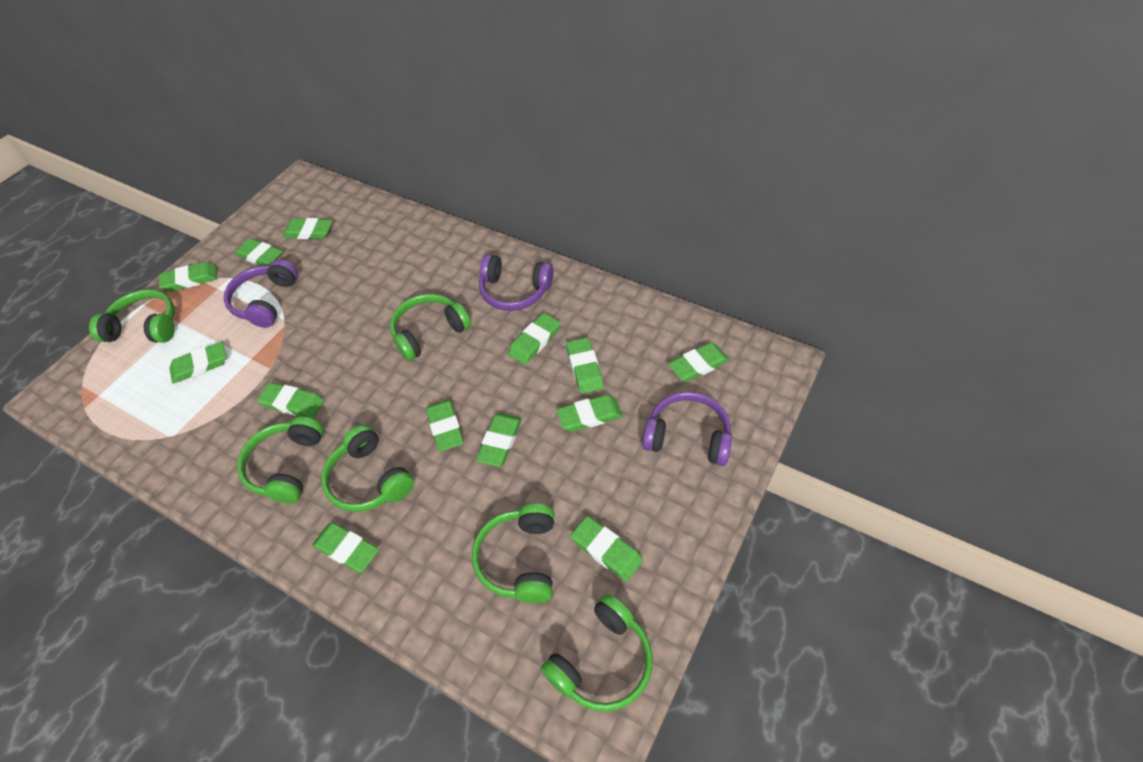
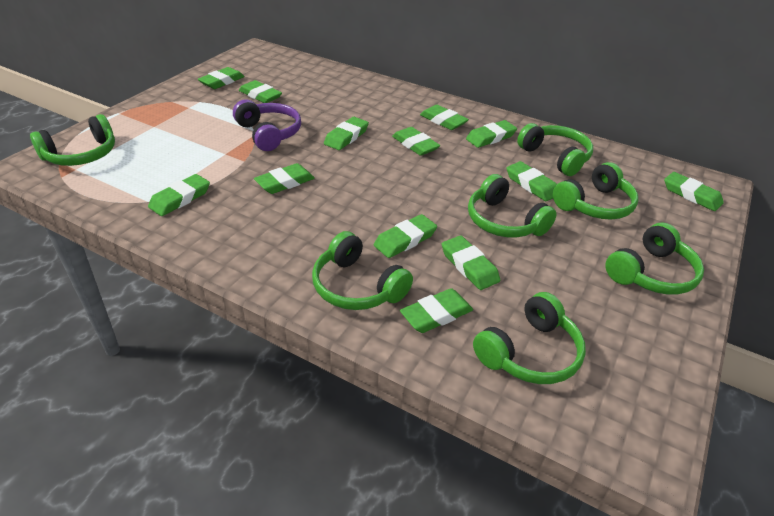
green headphones: 6 -> 7
purple headphones: 3 -> 1

